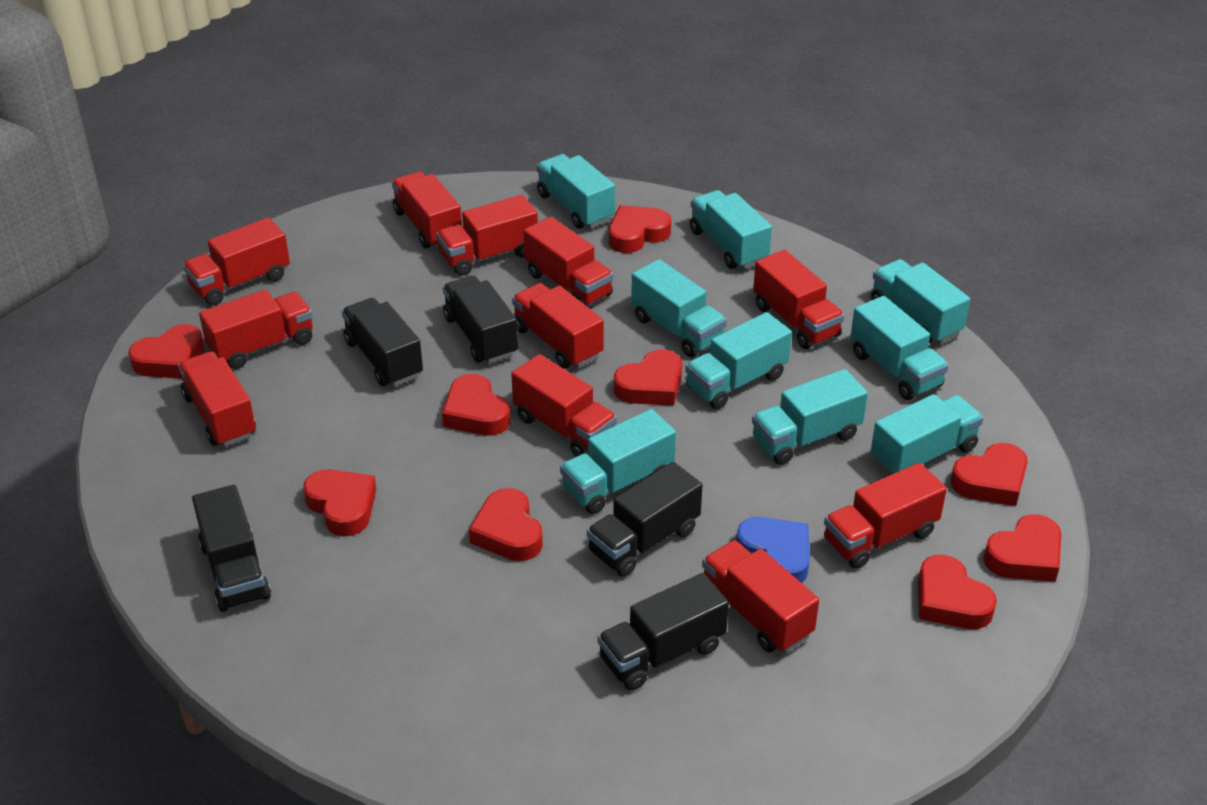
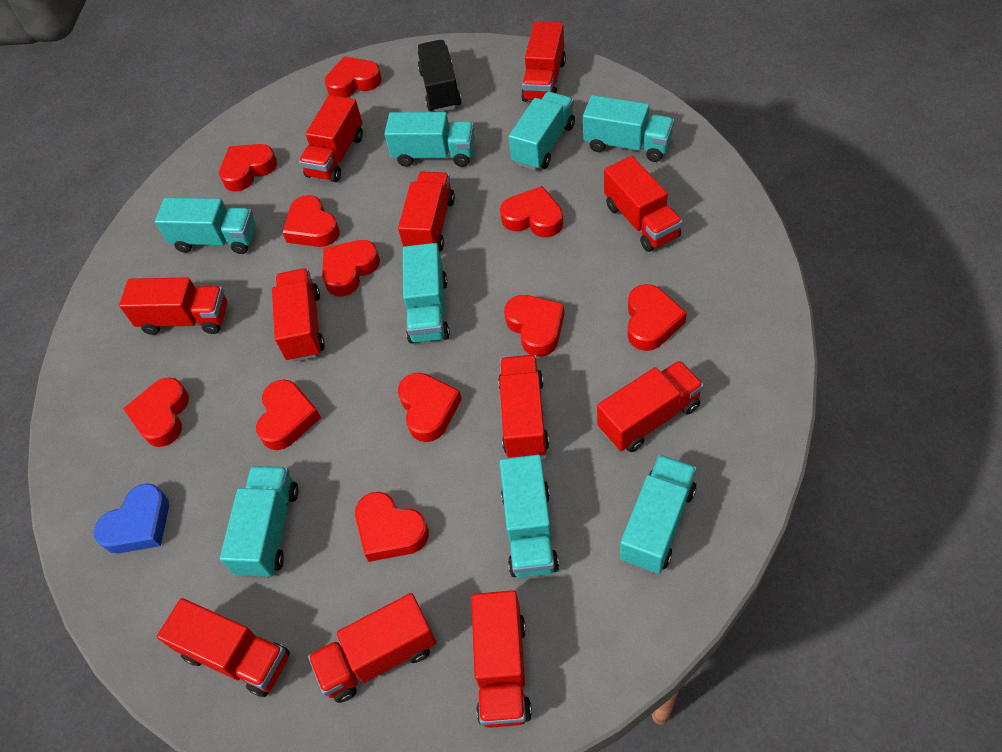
black truck: 5 -> 1
red heart: 9 -> 11
turquoise truck: 9 -> 8

